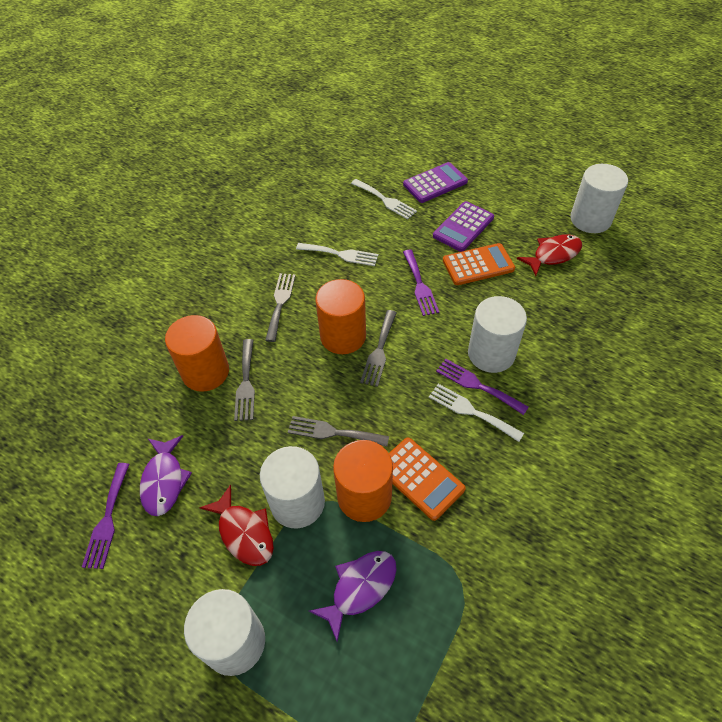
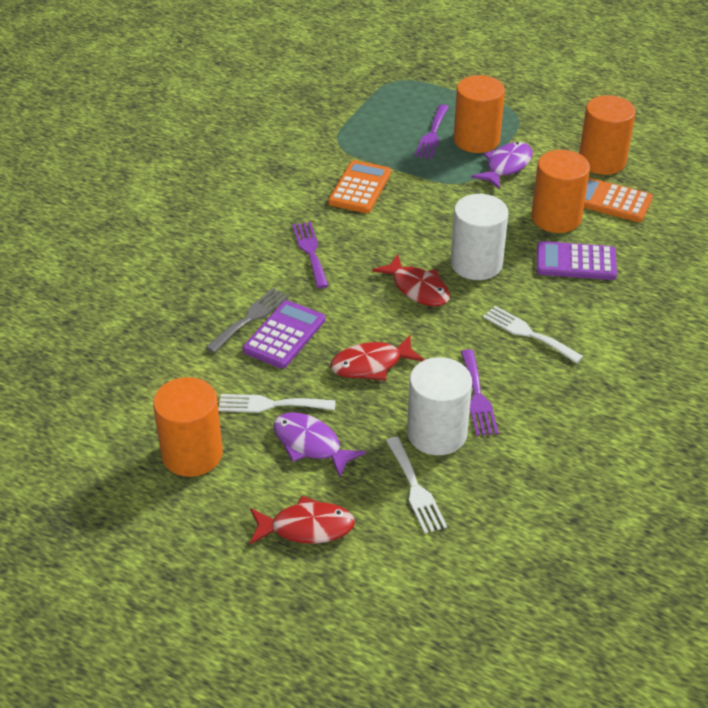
grey fork: 4 -> 1
orange cylinder: 3 -> 4
red fish: 2 -> 3
white cylinder: 4 -> 2

